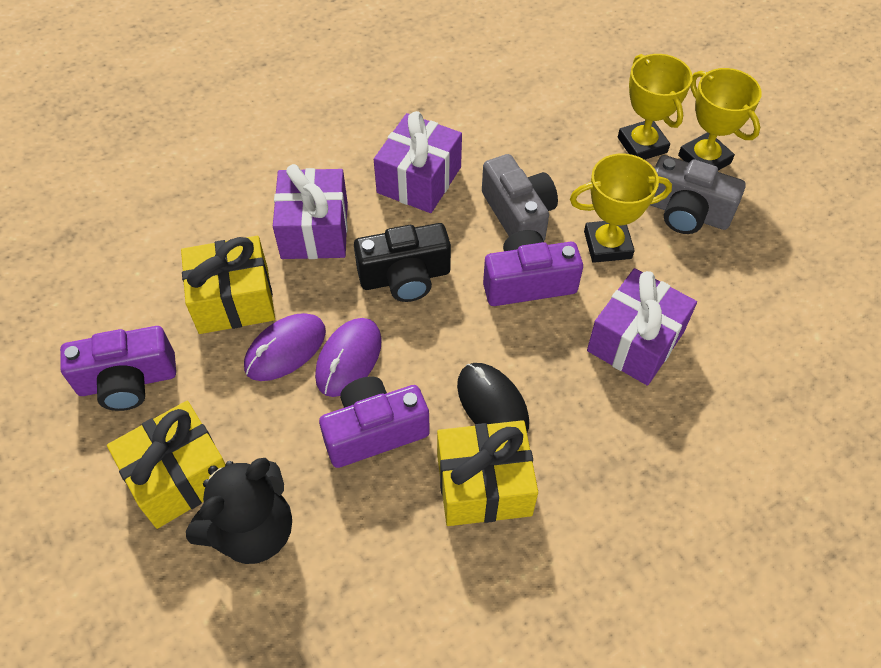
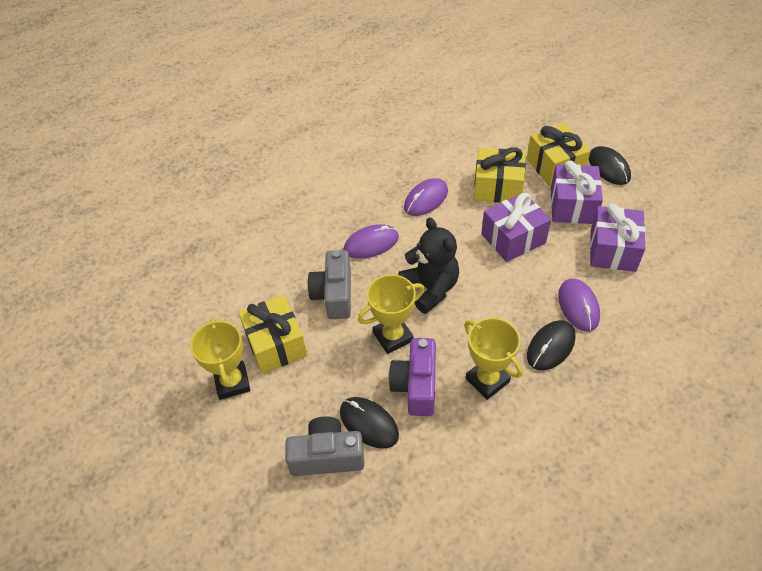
black camera: 1 -> 0
black mouse: 1 -> 3
purple camera: 3 -> 1
purple mouse: 2 -> 3

